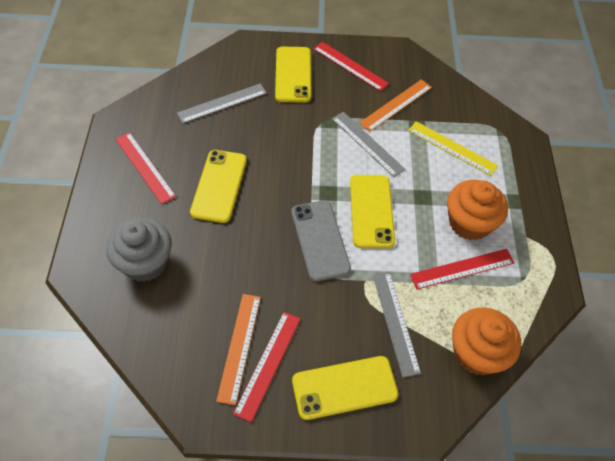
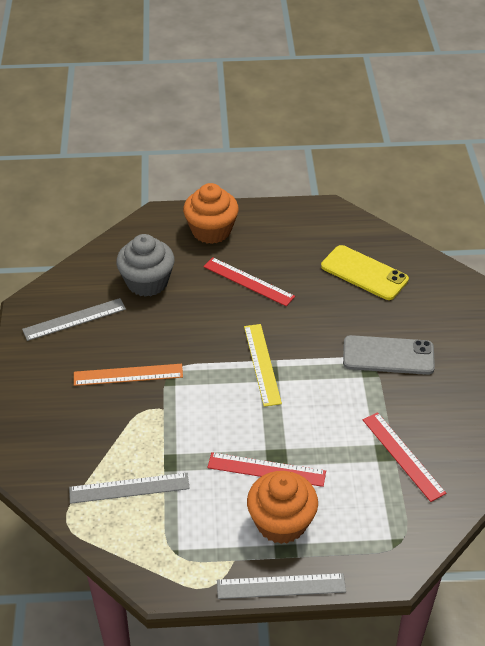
orange ruler: 2 -> 1
red ruler: 4 -> 3
yellow phone: 4 -> 1

